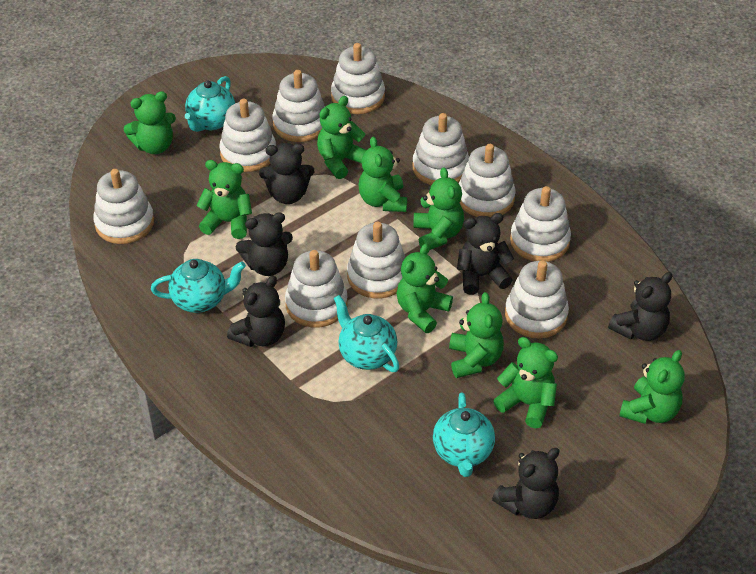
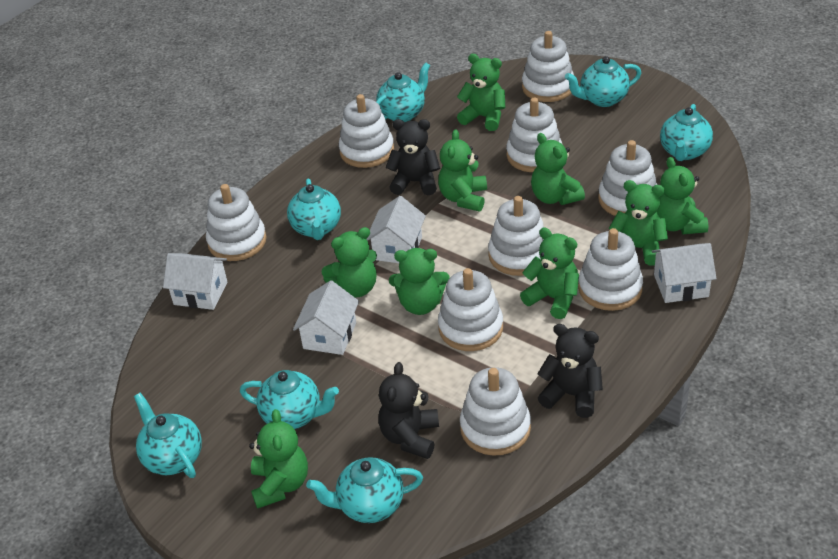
black teddy bear: 6 -> 3
turquoise teapot: 4 -> 7
white house: 0 -> 4
white stacking toy: 10 -> 9

